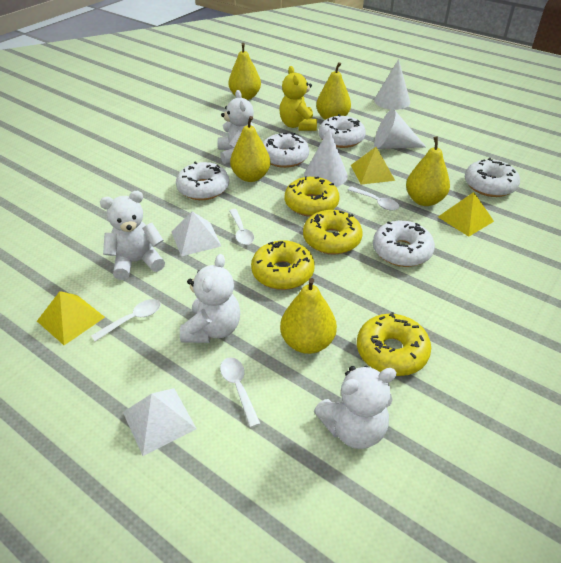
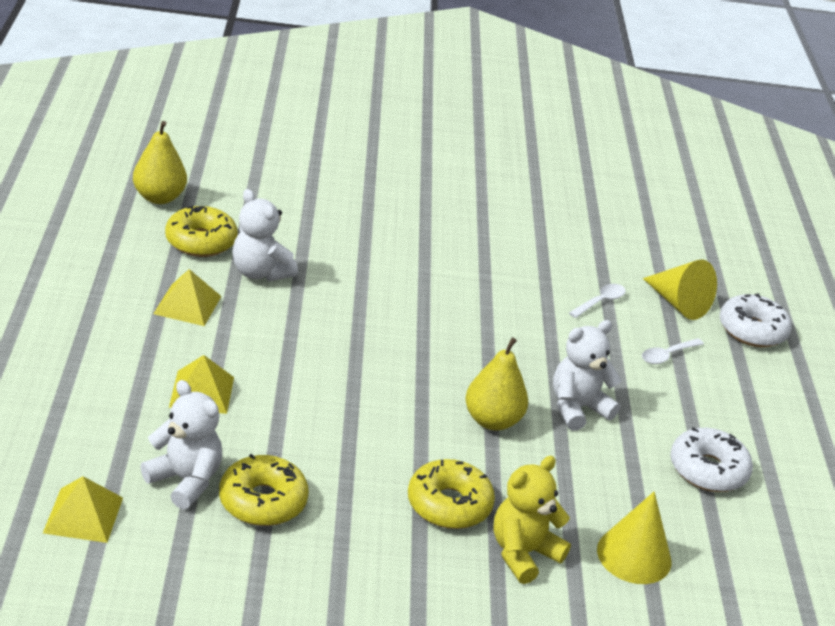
white cone: 3 -> 0
white donut: 5 -> 2
white pyramid: 2 -> 0
white spoon: 4 -> 2
white teddy bear: 4 -> 3
yellow cone: 0 -> 2
yellow donut: 4 -> 3
yellow pear: 5 -> 2

